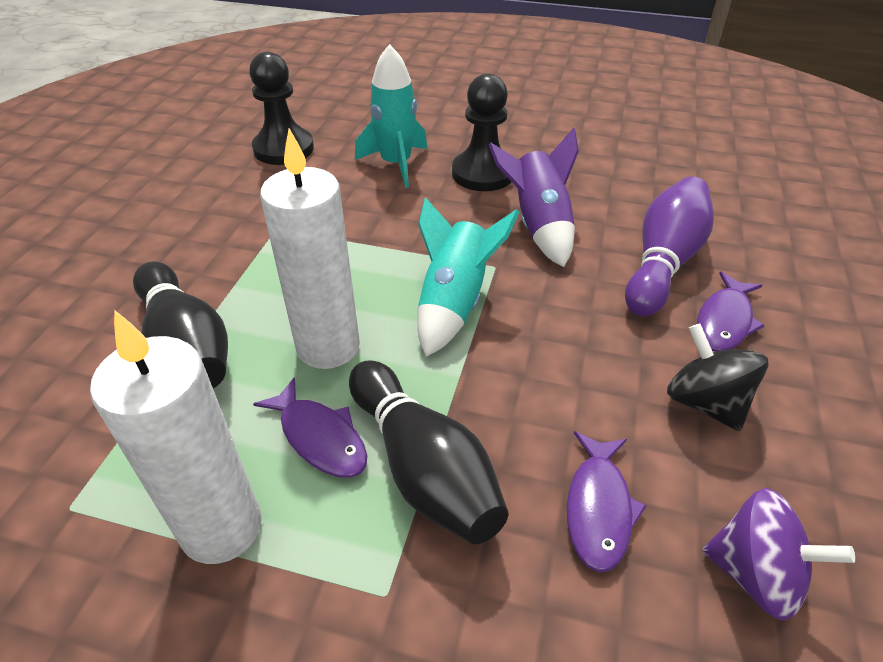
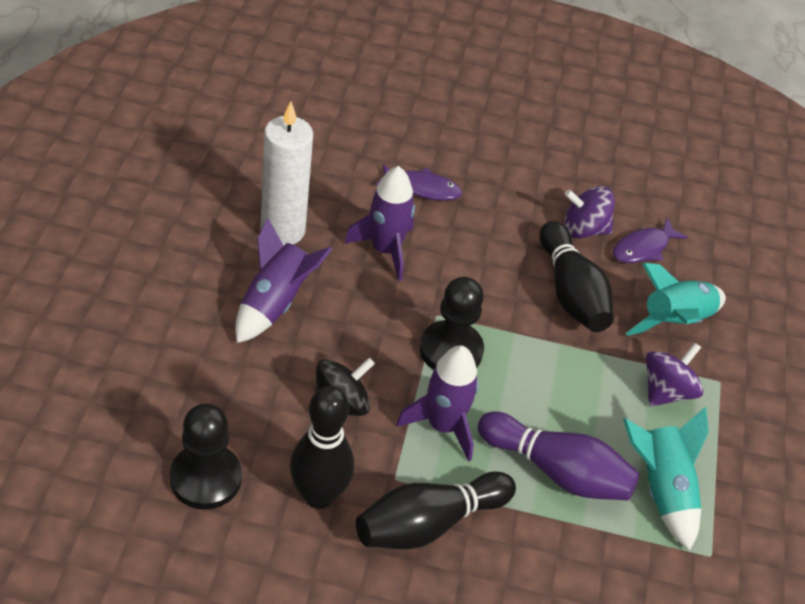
black bowling pin: 2 -> 3
purple fish: 3 -> 2
purple rocket: 1 -> 3
purple spinning top: 1 -> 2
white candle: 2 -> 1

